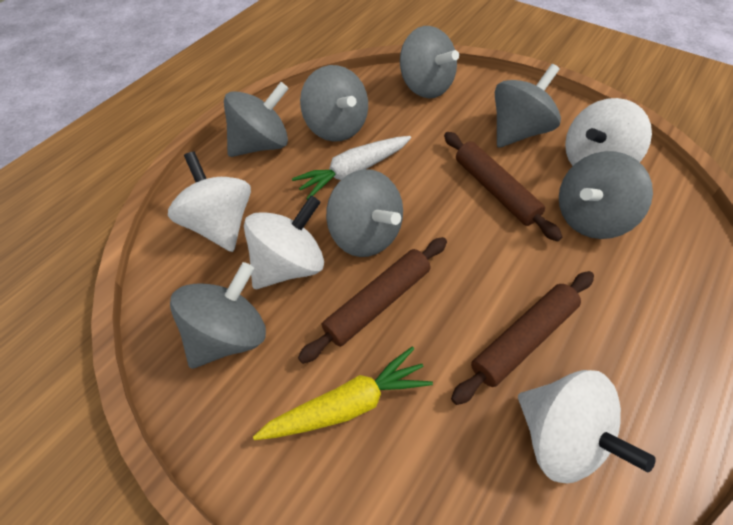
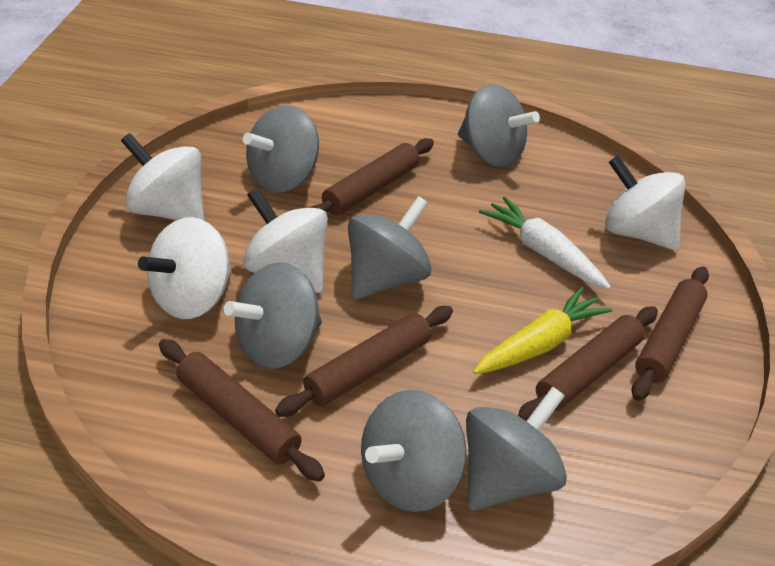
brown rolling pin: 3 -> 5
grey spinning top: 7 -> 6

